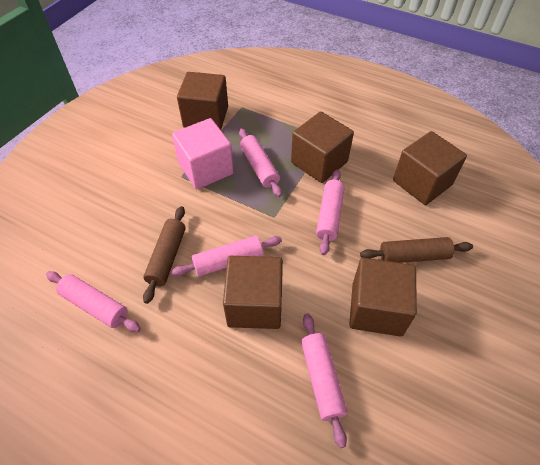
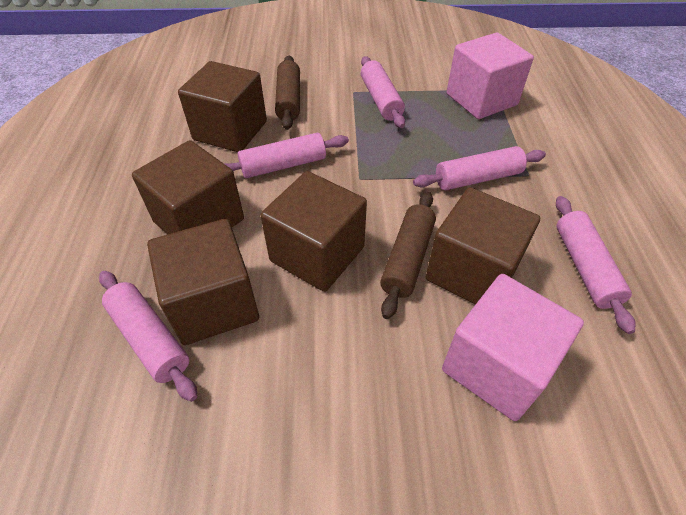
pink cube: 1 -> 2

